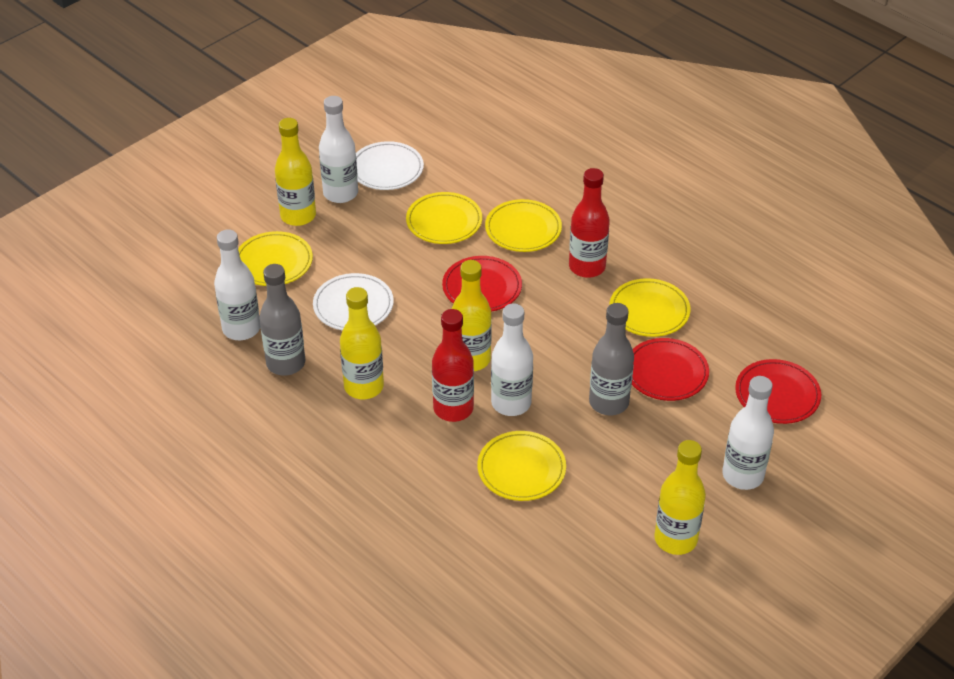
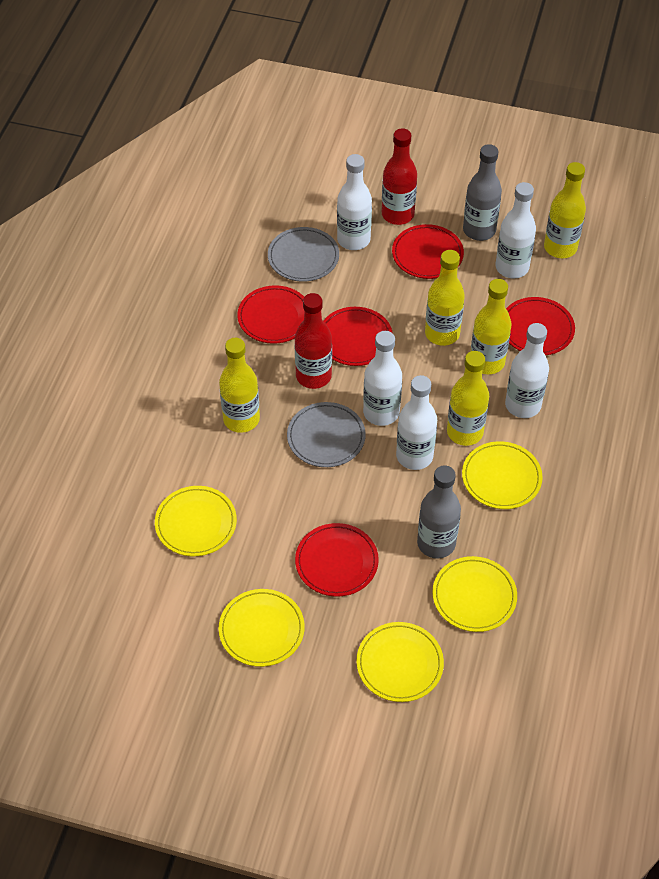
grey plate: 0 -> 2
red plate: 3 -> 5
white bottle: 4 -> 5
white plate: 2 -> 0
yellow bottle: 4 -> 5

